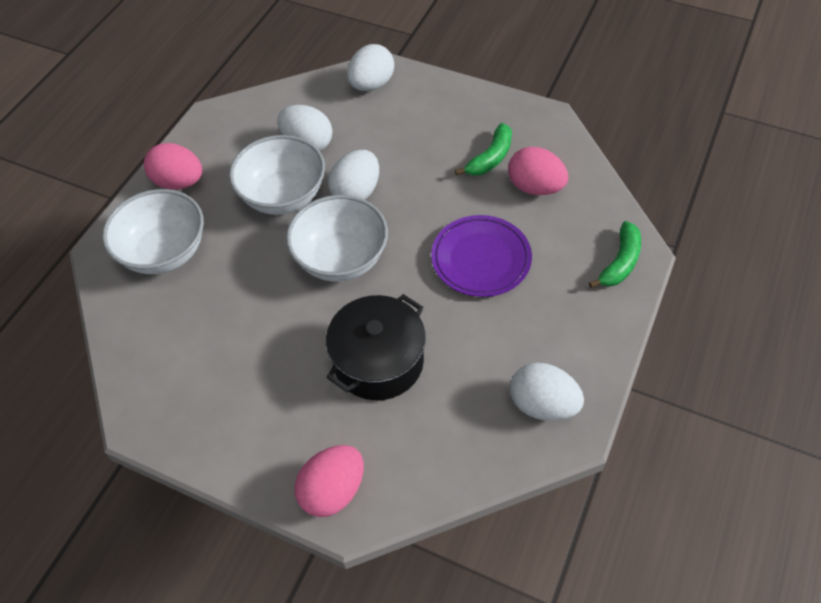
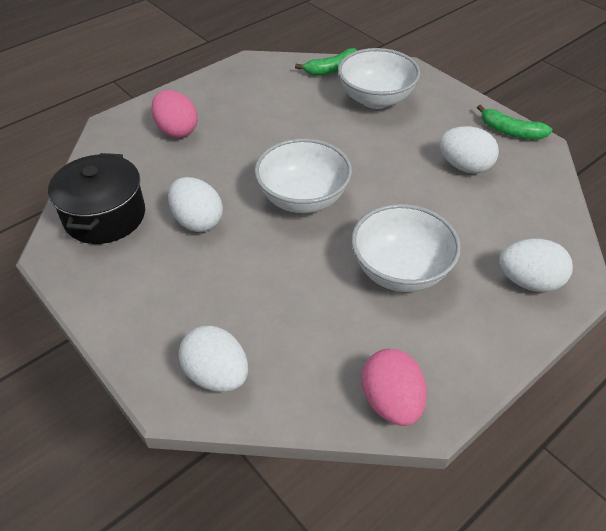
pink egg: 3 -> 2
purple plate: 1 -> 0

